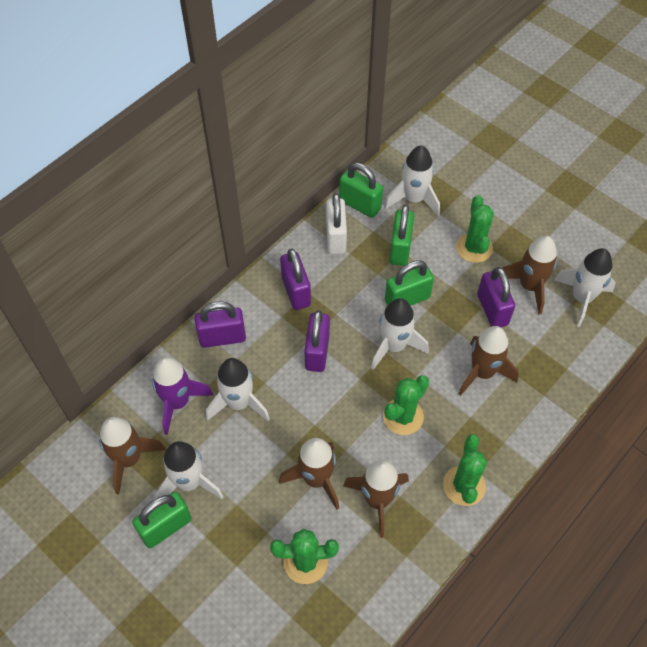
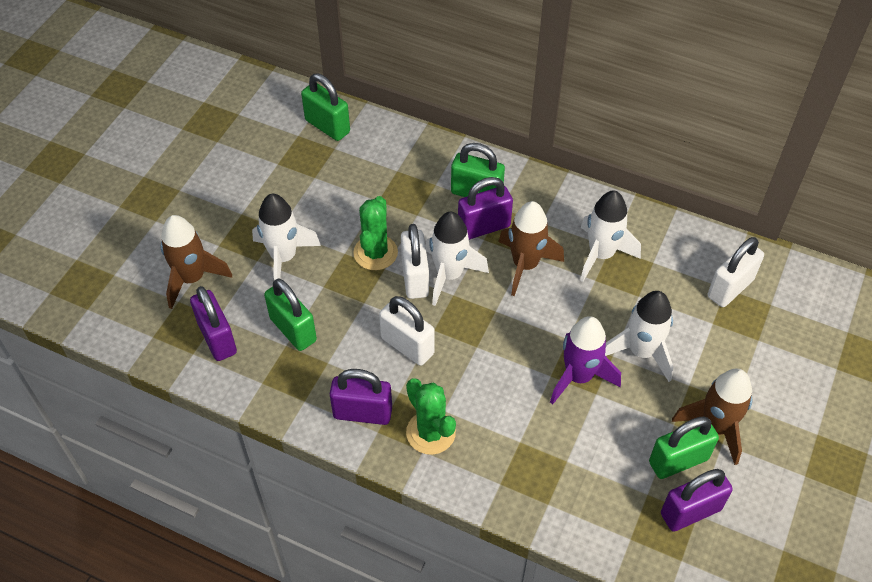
brown rocket: 5 -> 3
green cactus: 4 -> 2
white padlock: 1 -> 3
white rocket: 5 -> 4

